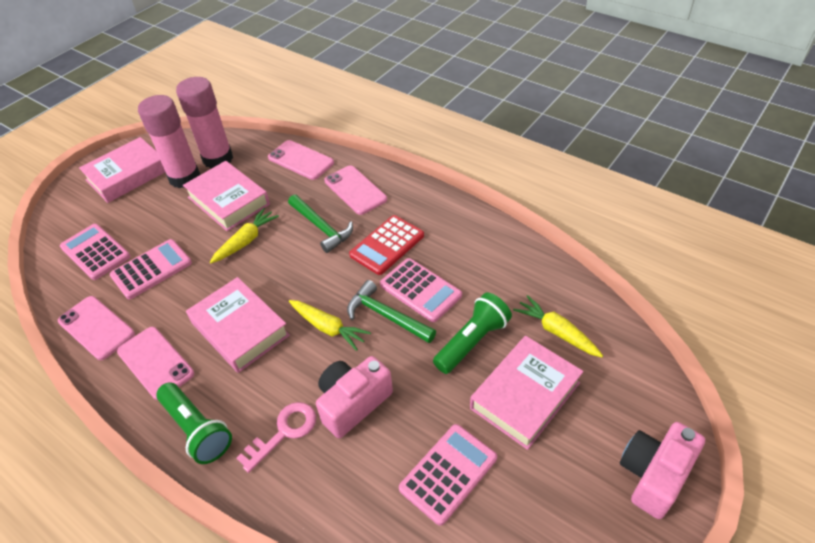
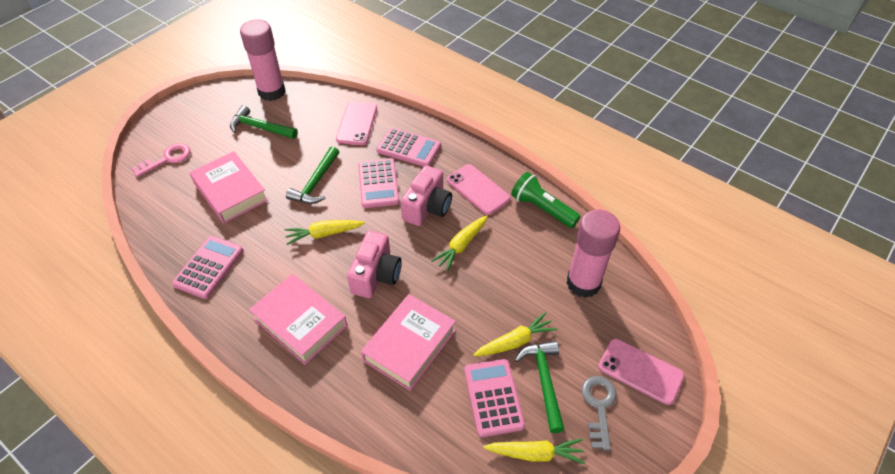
green flashlight: 2 -> 1
green hammer: 2 -> 3
grey key: 0 -> 1
pink book: 4 -> 3
pink phone: 4 -> 3
red calculator: 1 -> 0
yellow carrot: 3 -> 4

